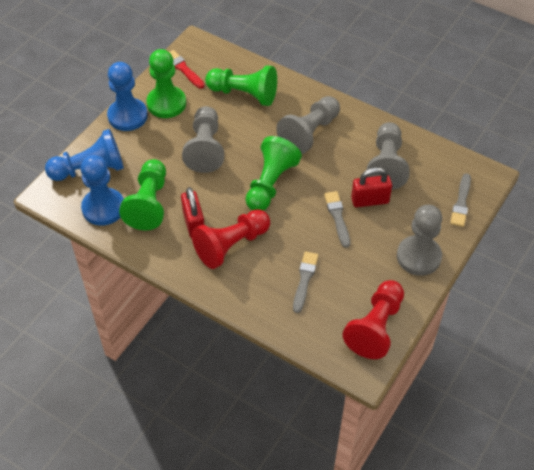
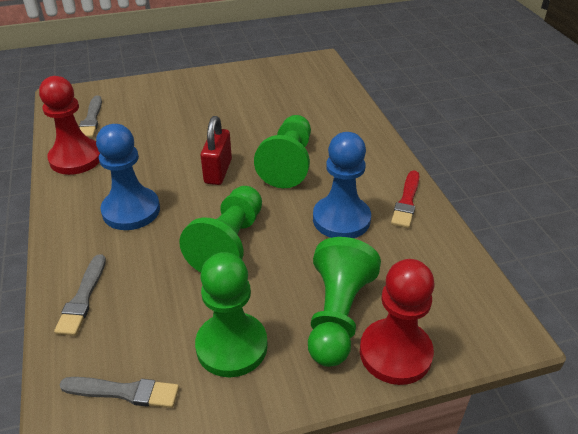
blue pawn: 3 -> 2
grey pawn: 4 -> 0
red padlock: 2 -> 1

